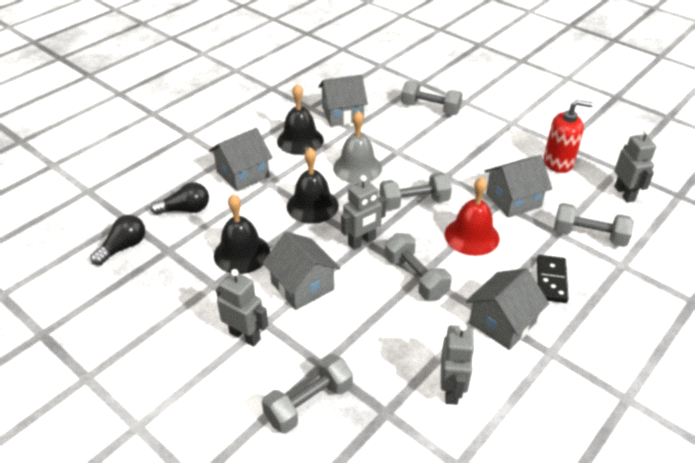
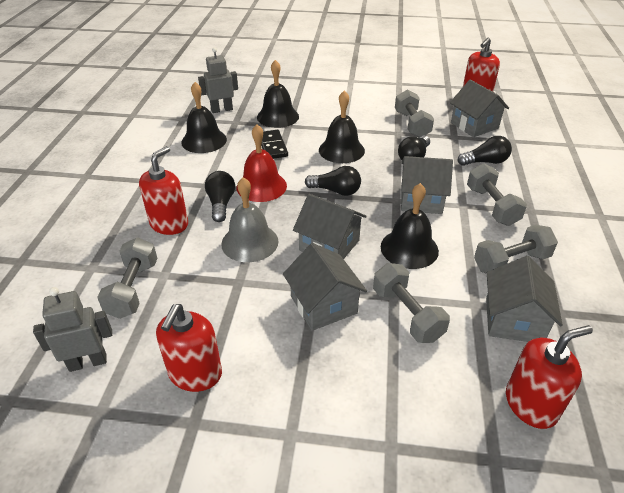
black bell: 3 -> 4
black light bulb: 2 -> 4
grey robot: 4 -> 2
red soap dispenser: 1 -> 4

